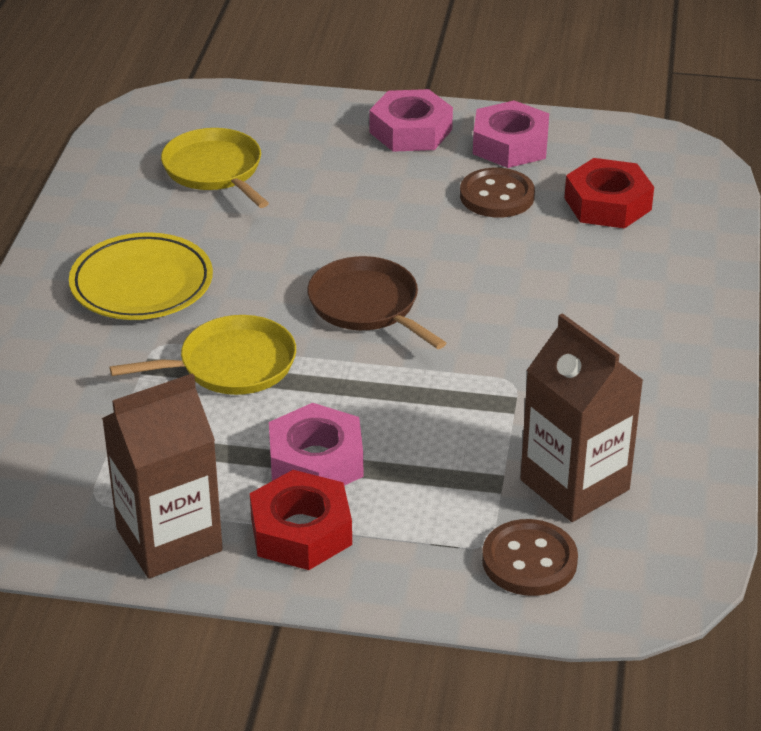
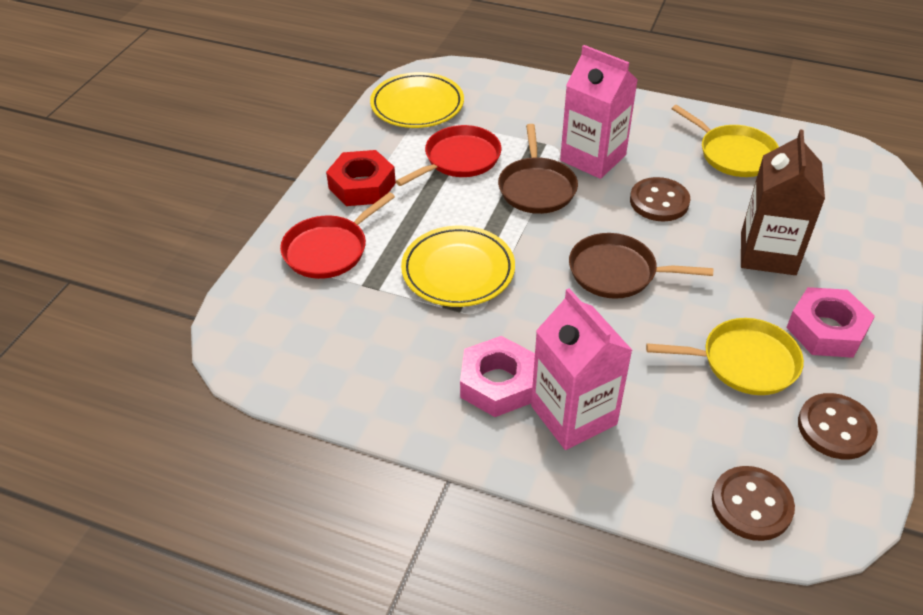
brown button: 2 -> 3
brown carton: 2 -> 1
brown pan: 1 -> 2
pink carton: 0 -> 2
pink nut: 3 -> 2
red nut: 2 -> 1
red pan: 0 -> 2
yellow plate: 1 -> 2

